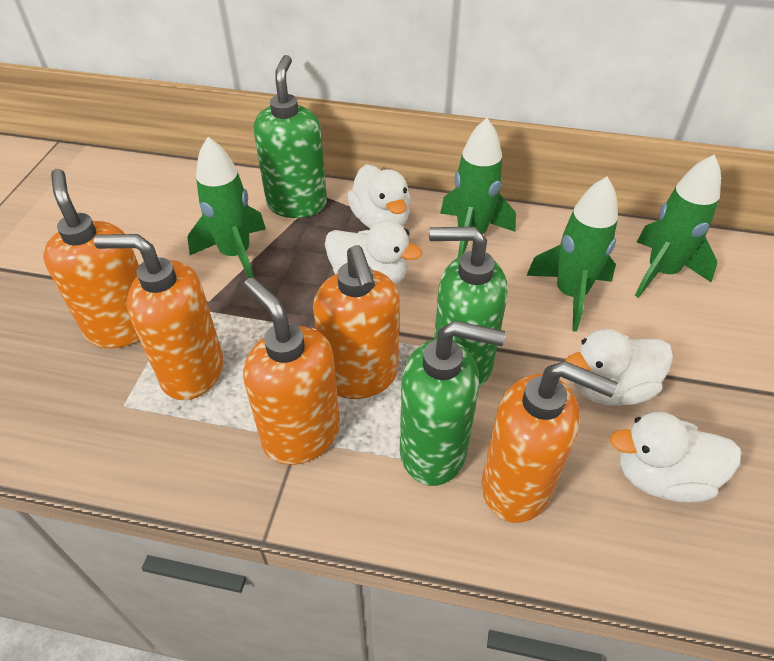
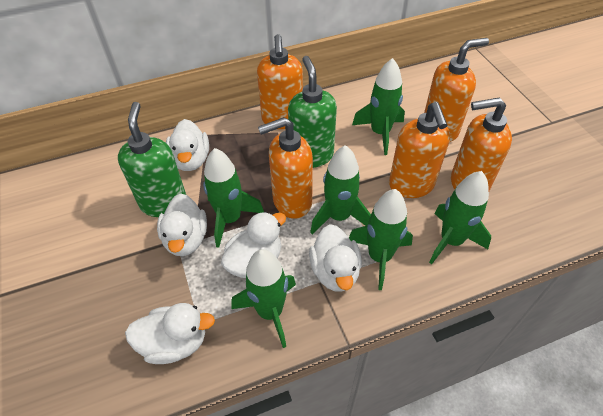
green rocket: 4 -> 6
green soap dispenser: 3 -> 2
white duck: 4 -> 5

